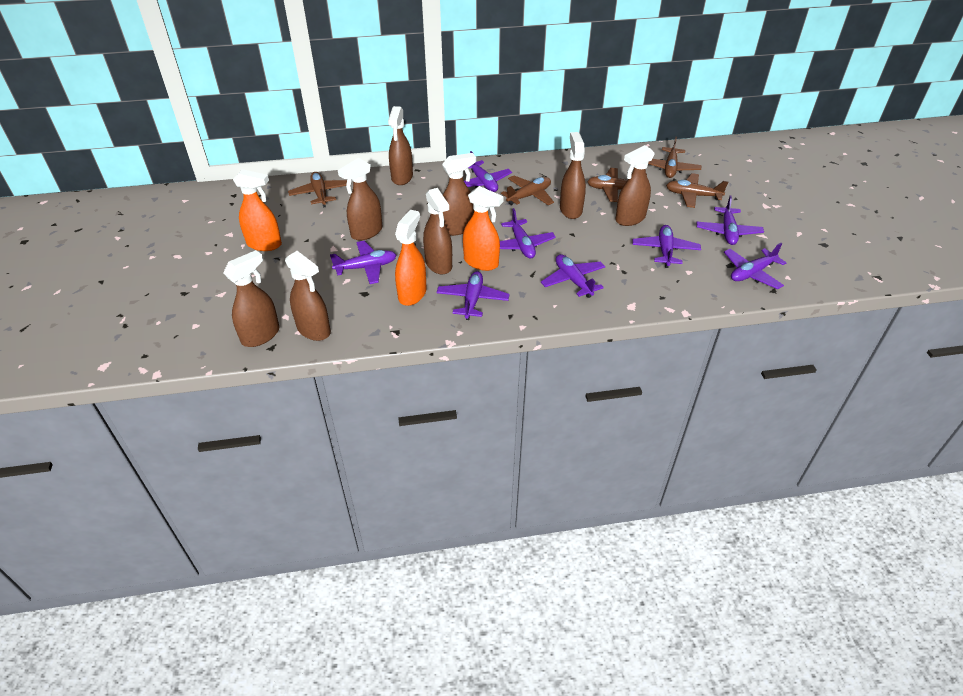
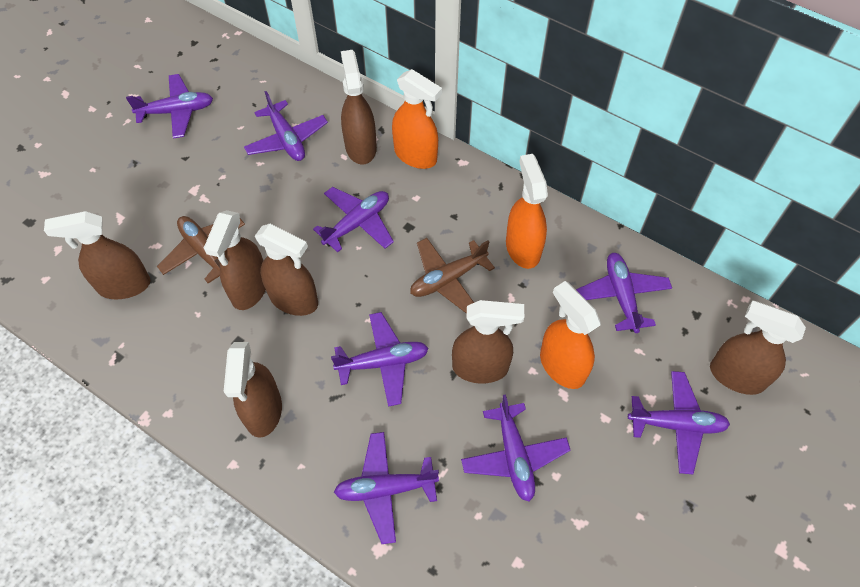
brown plane: 5 -> 2
brown spray bottle: 8 -> 7

